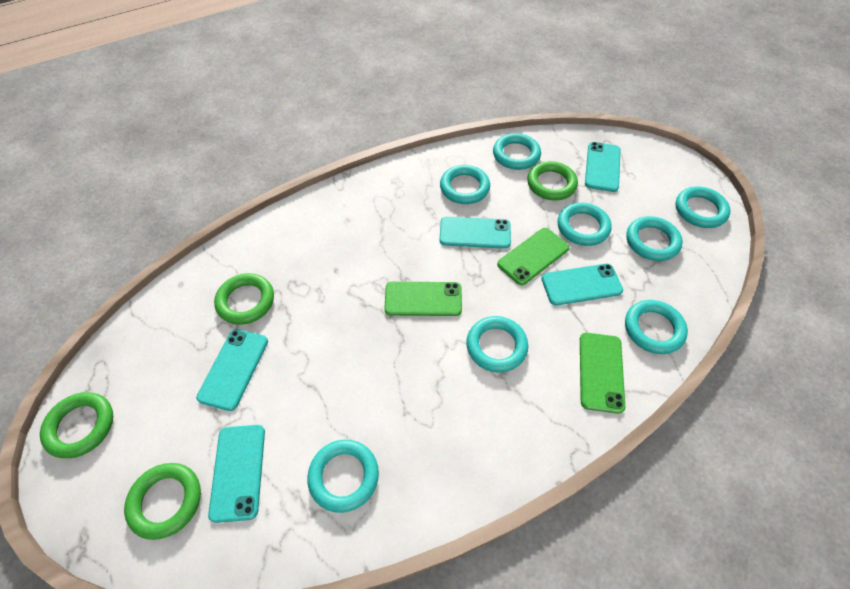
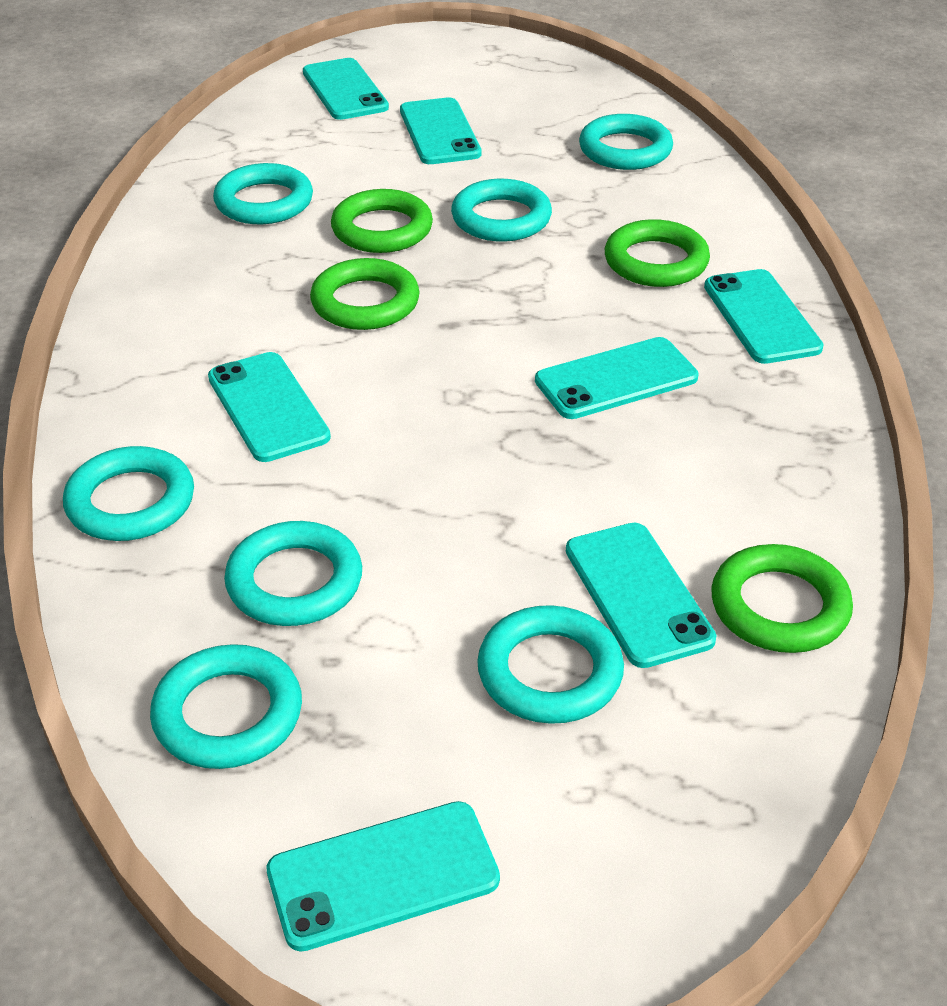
green phone: 3 -> 0
turquoise phone: 5 -> 7
turquoise ring: 8 -> 7

